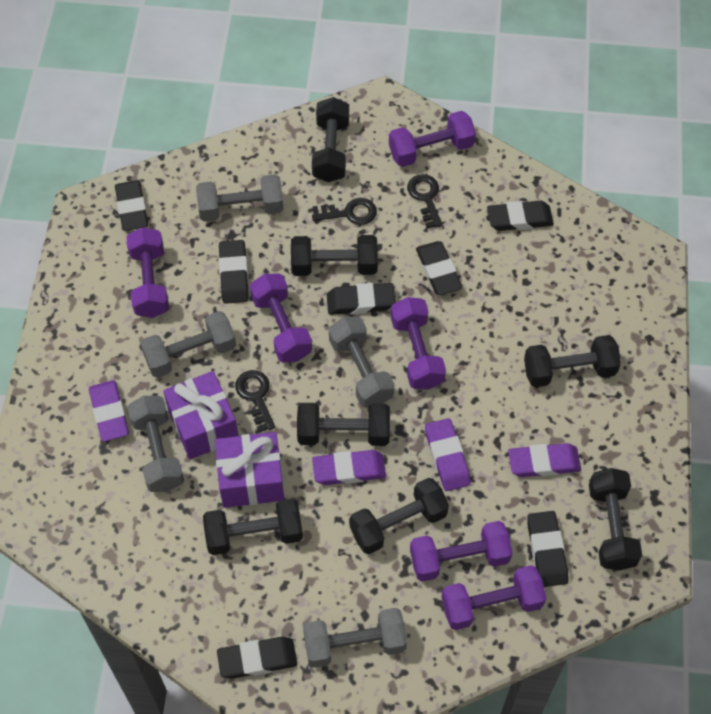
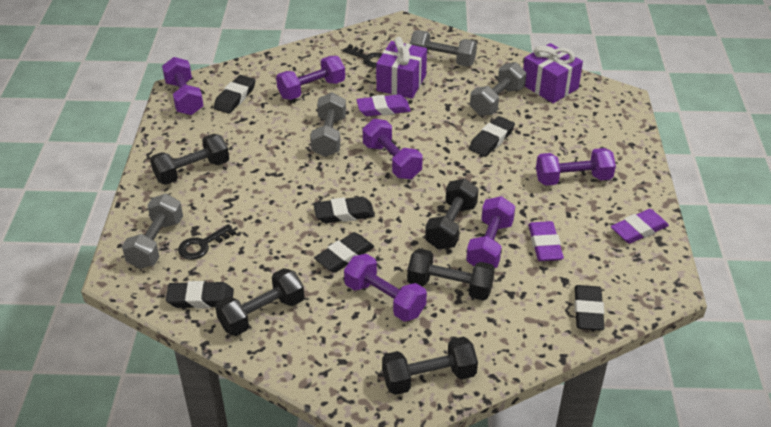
black dumbbell: 7 -> 5
black eraser: 7 -> 6
black key: 3 -> 2
grey dumbbell: 5 -> 4
purple eraser: 4 -> 3

